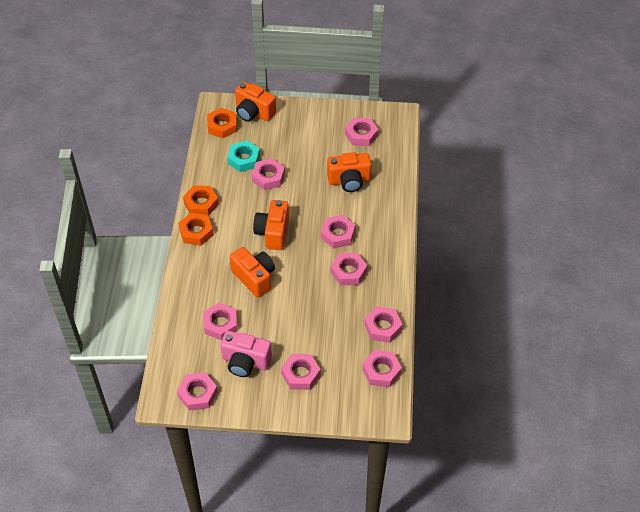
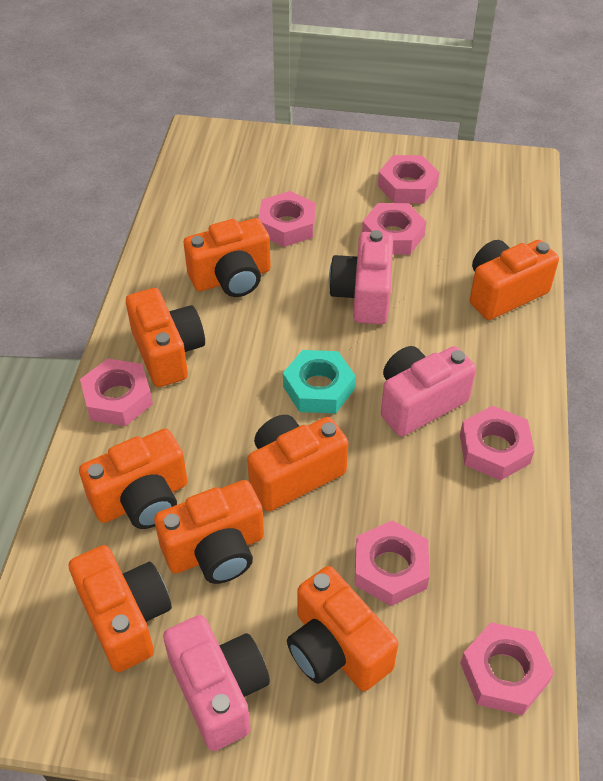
orange camera: 4 -> 8
orange nut: 3 -> 0
pink camera: 1 -> 3
pink nut: 9 -> 7

